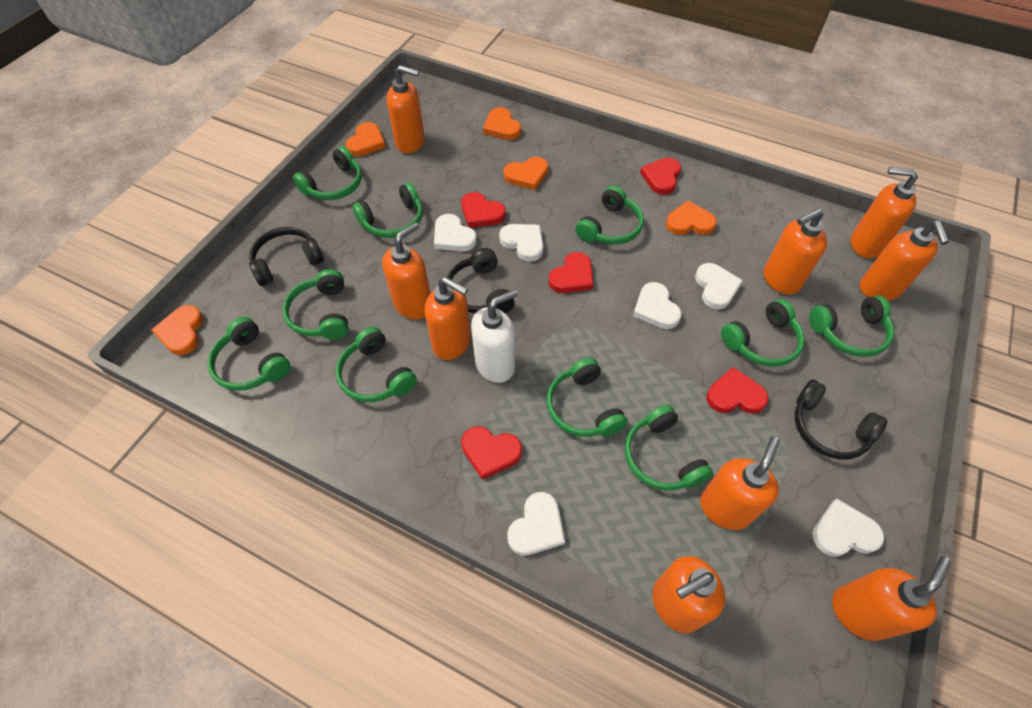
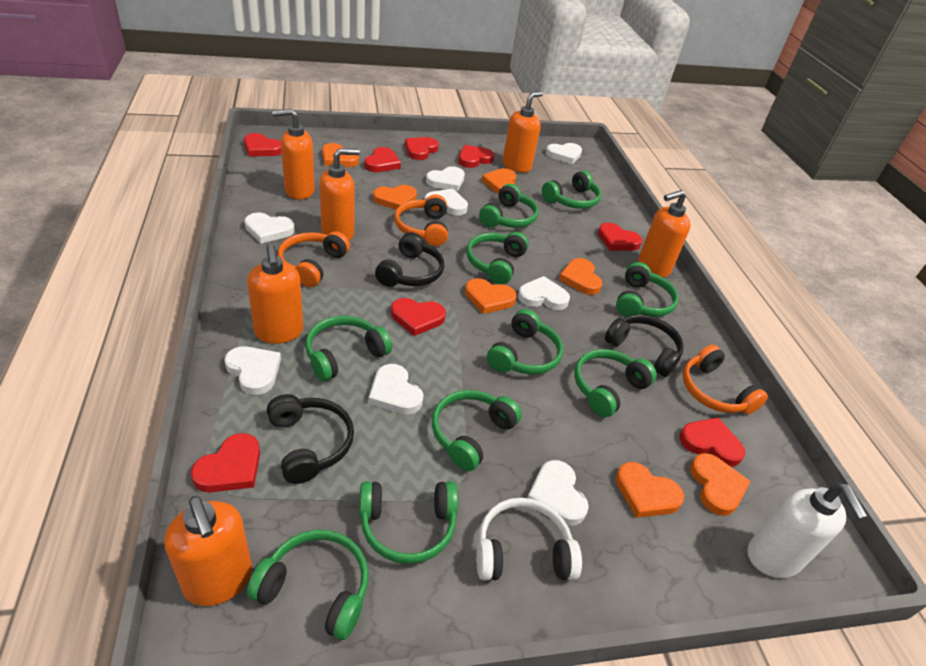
orange headphones: 0 -> 3
orange heart: 5 -> 7
orange soap dispenser: 9 -> 6
red heart: 5 -> 8
white headphones: 0 -> 1
white heart: 6 -> 8

